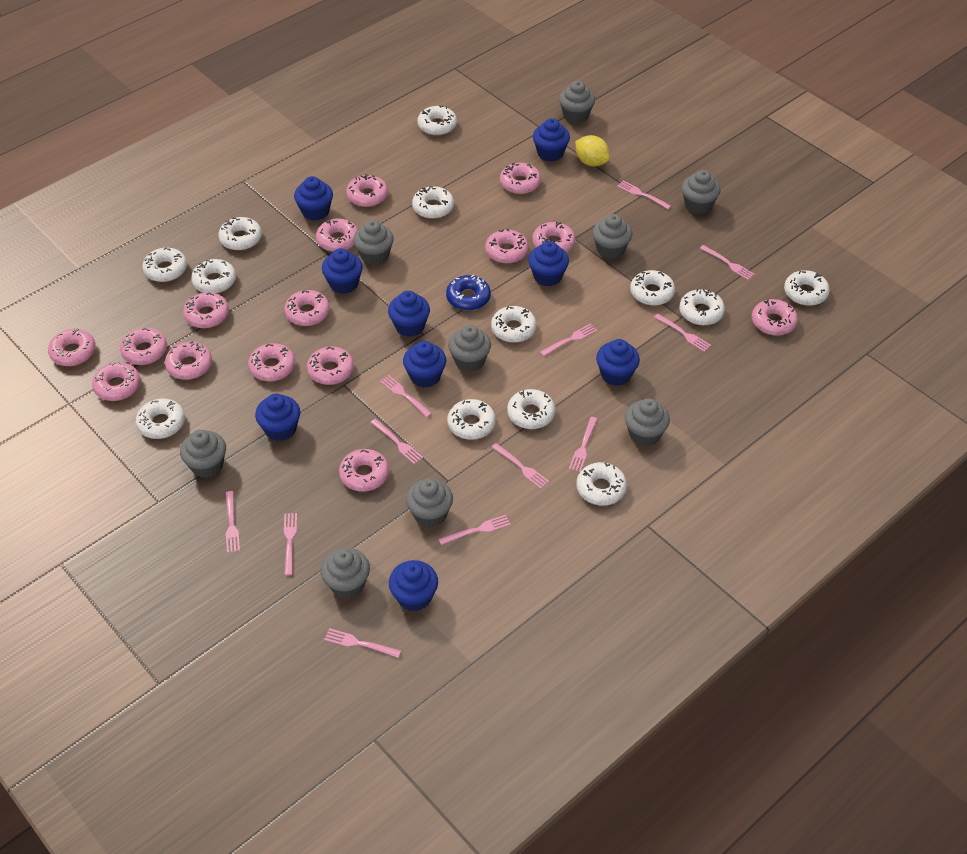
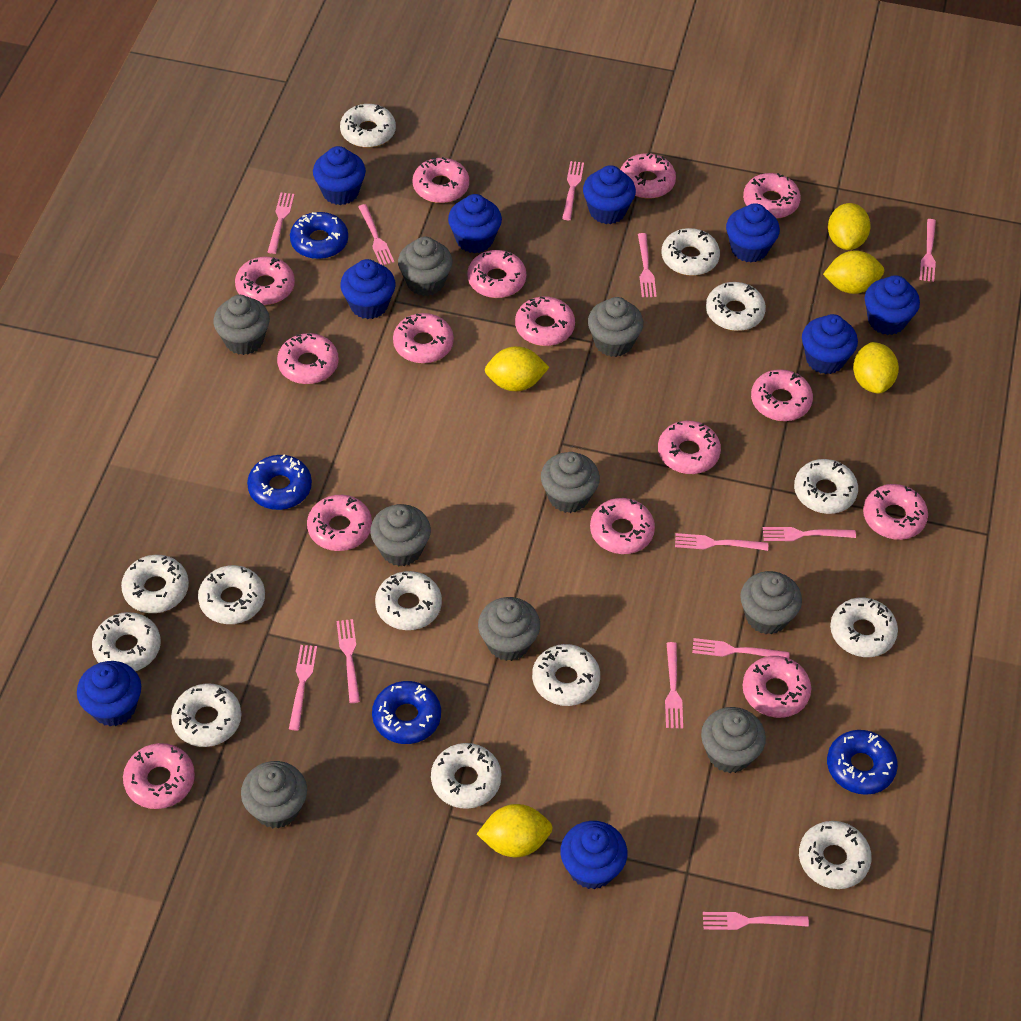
blue donut: 1 -> 4
yellow lemon: 1 -> 5

